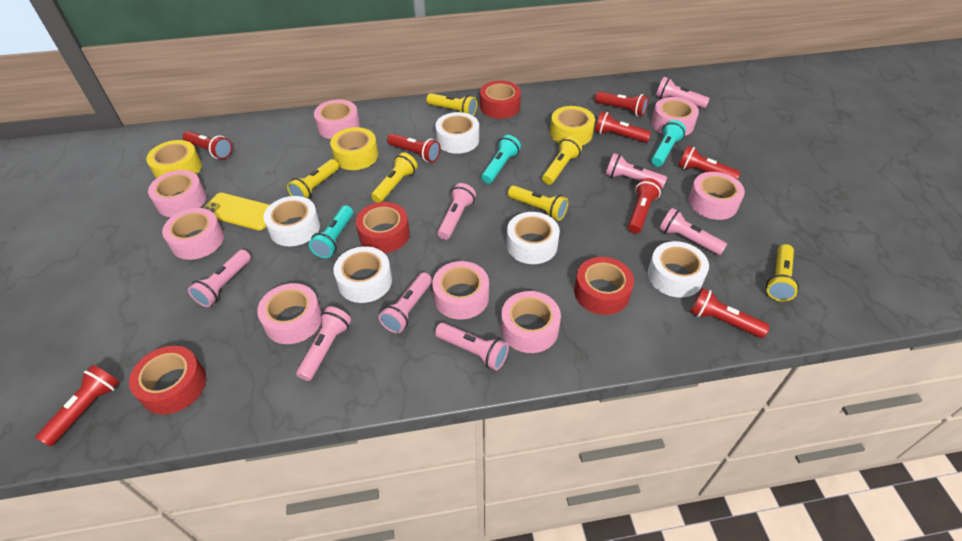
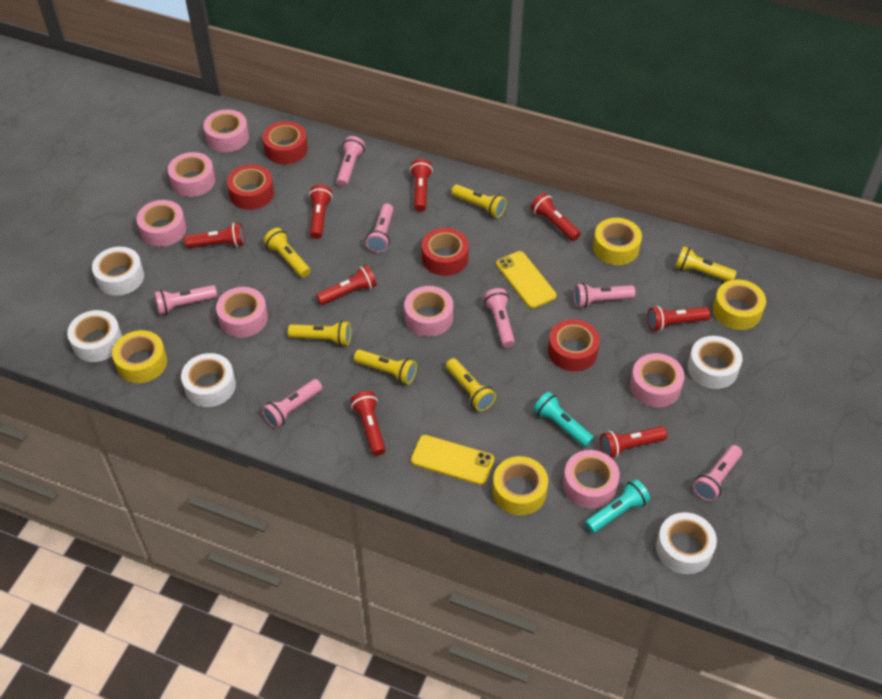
pink flashlight: 8 -> 7
pink tape: 8 -> 7
turquoise flashlight: 3 -> 2
yellow phone: 1 -> 2
yellow tape: 3 -> 4

